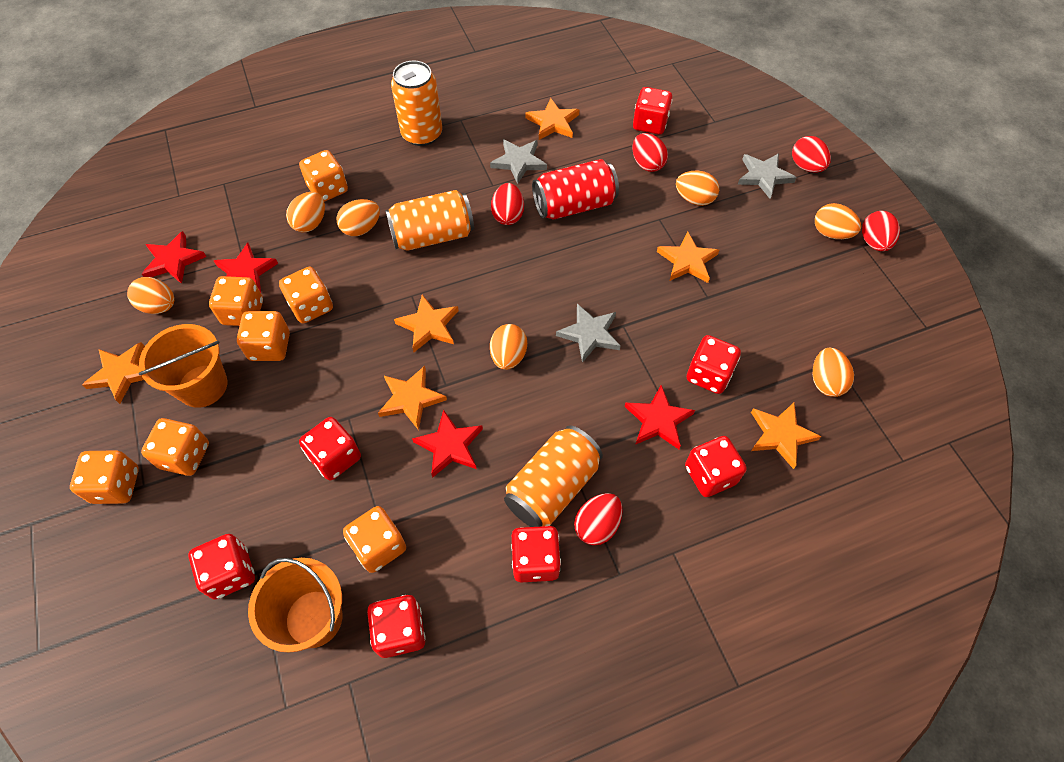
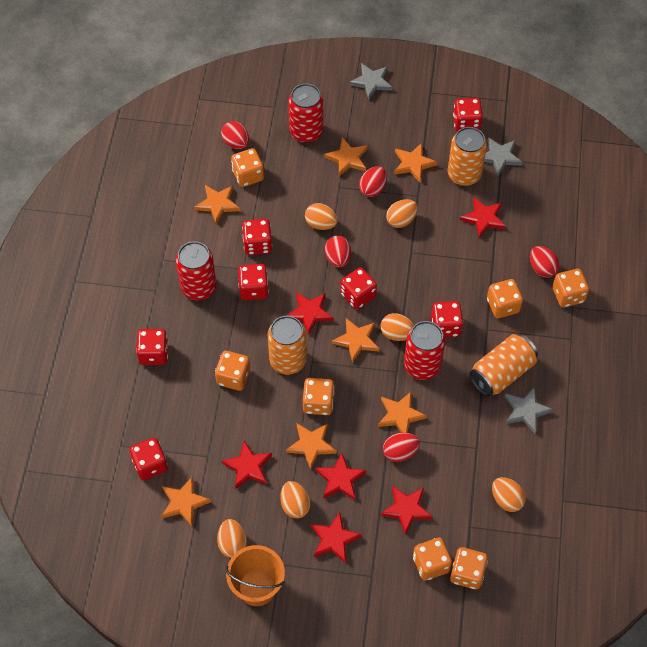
orange bucket: 2 -> 1
orange egg: 7 -> 6
orange star: 6 -> 7
red can: 1 -> 3
red star: 4 -> 6

